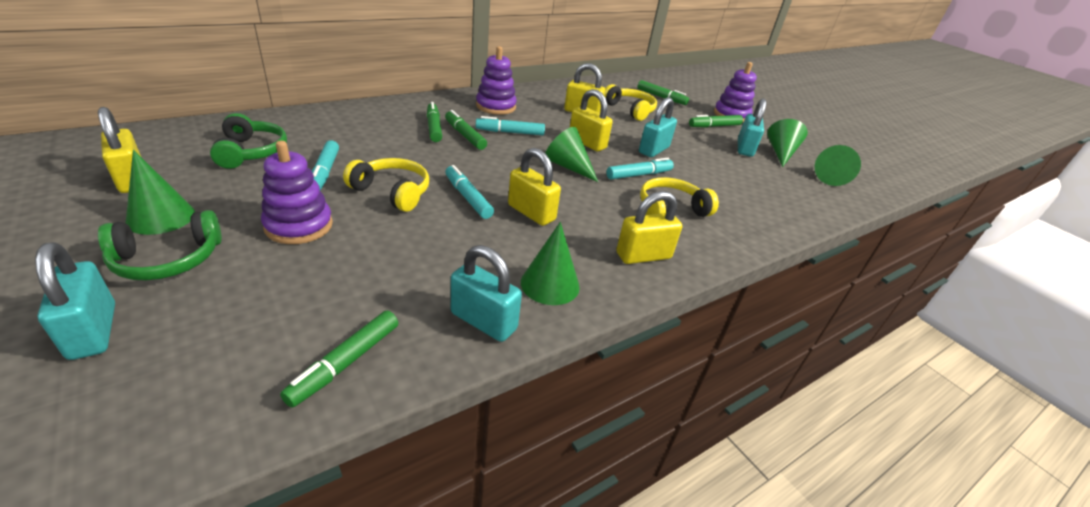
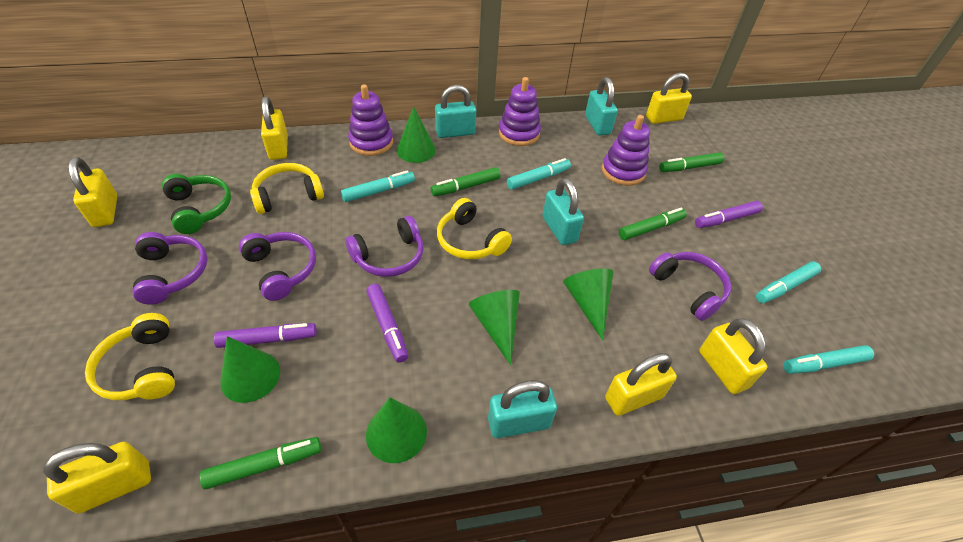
green headphones: 2 -> 1
green marker: 5 -> 4
purple headphones: 0 -> 4
purple marker: 0 -> 3
yellow padlock: 5 -> 6

